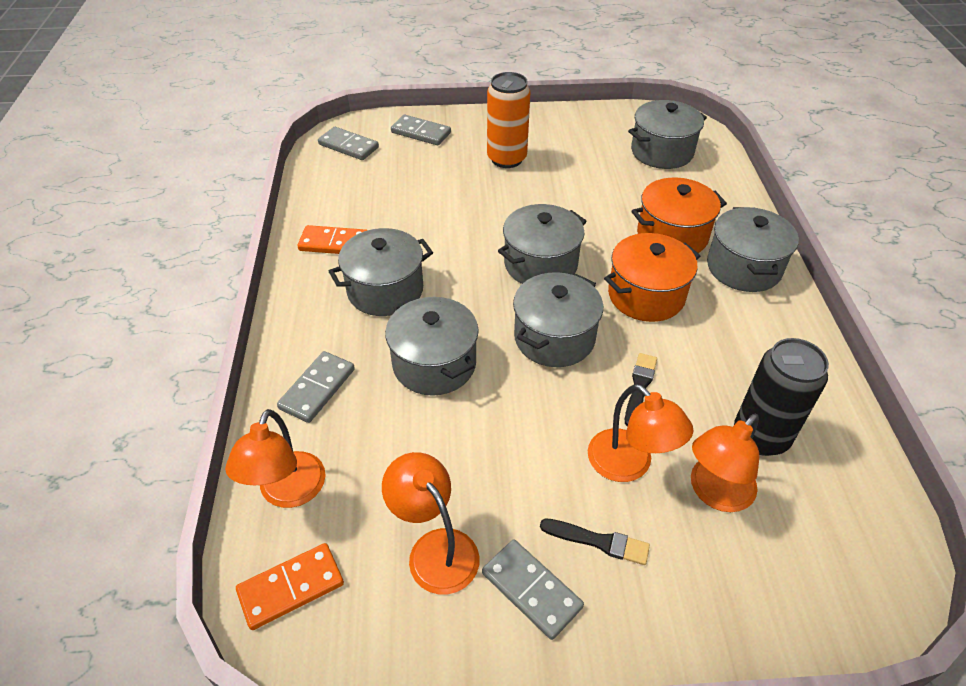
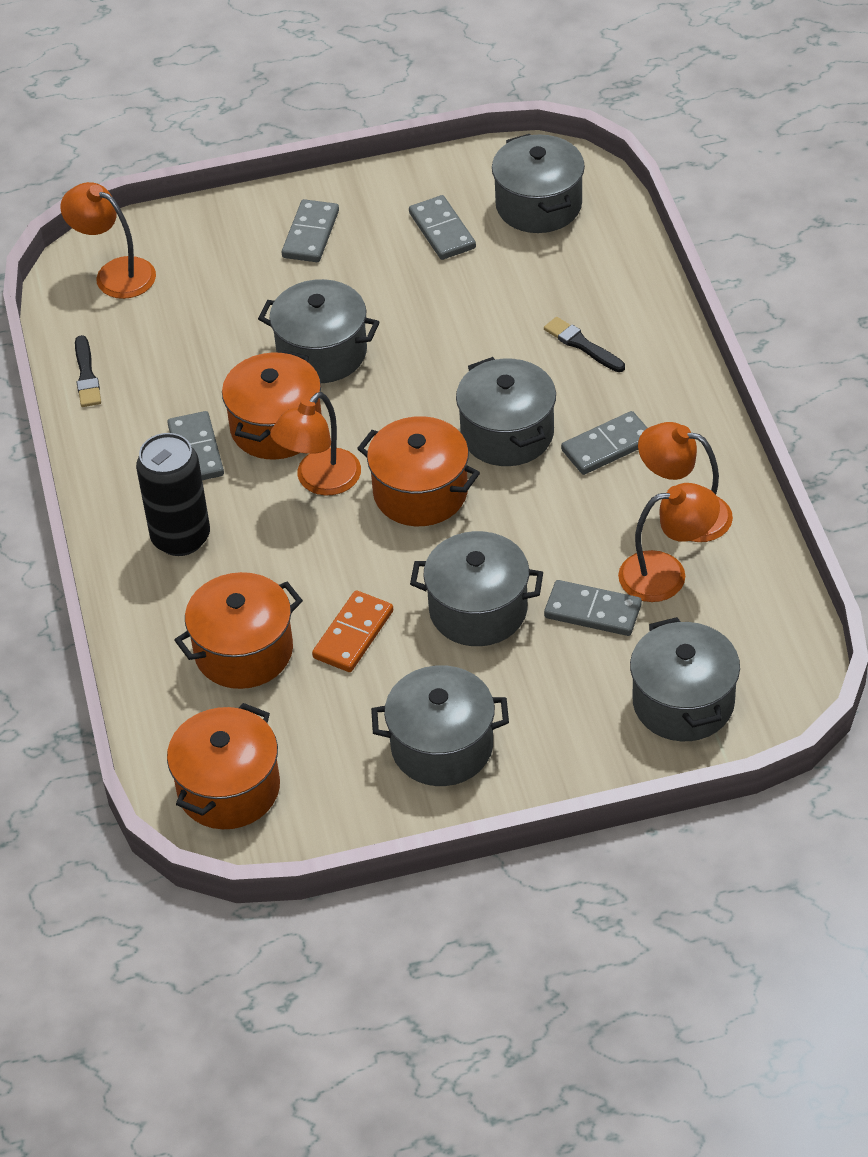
grey domino: 4 -> 5
orange can: 1 -> 0
orange domino: 2 -> 1
orange pot: 2 -> 4

